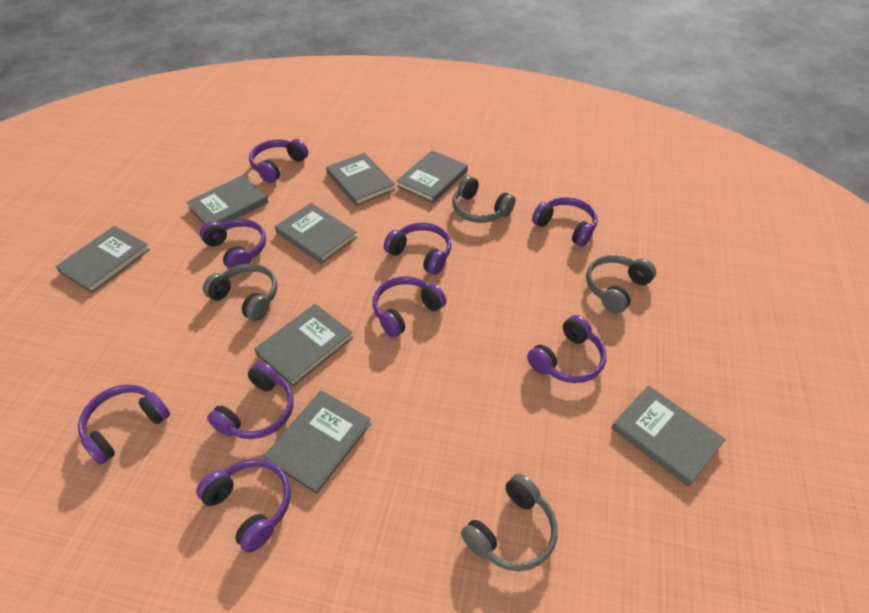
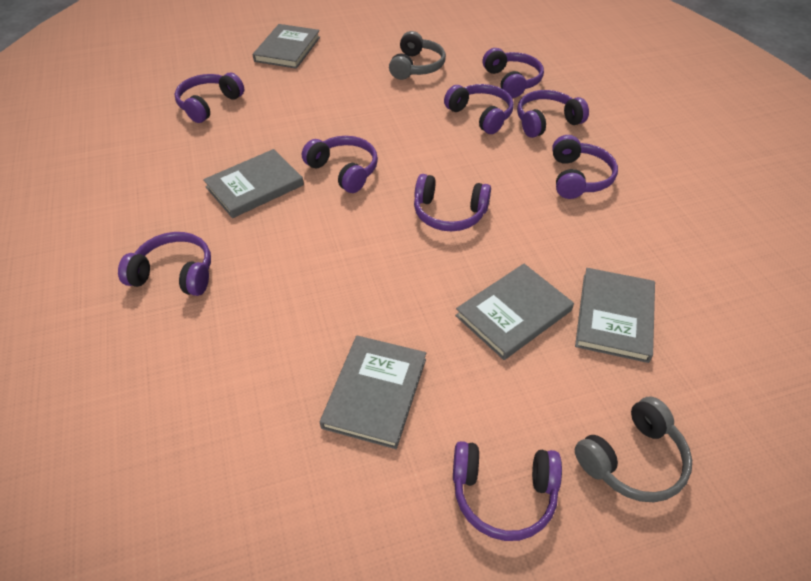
grey book: 8 -> 5
grey headphones: 4 -> 2

